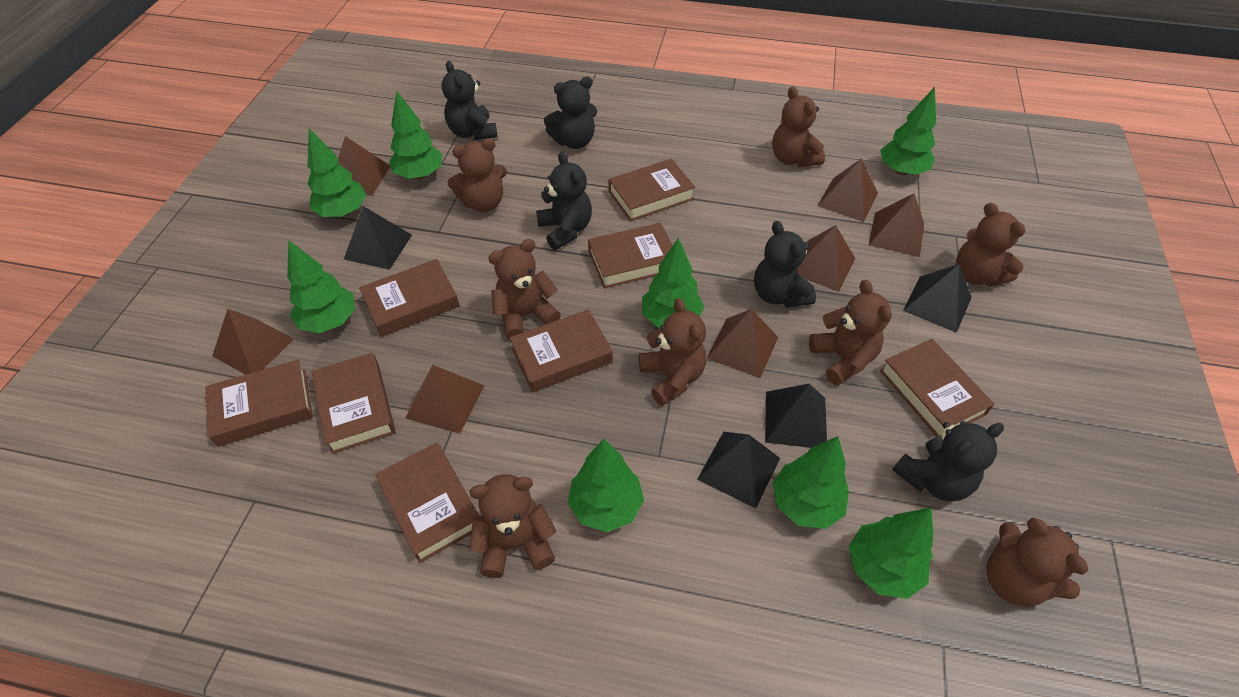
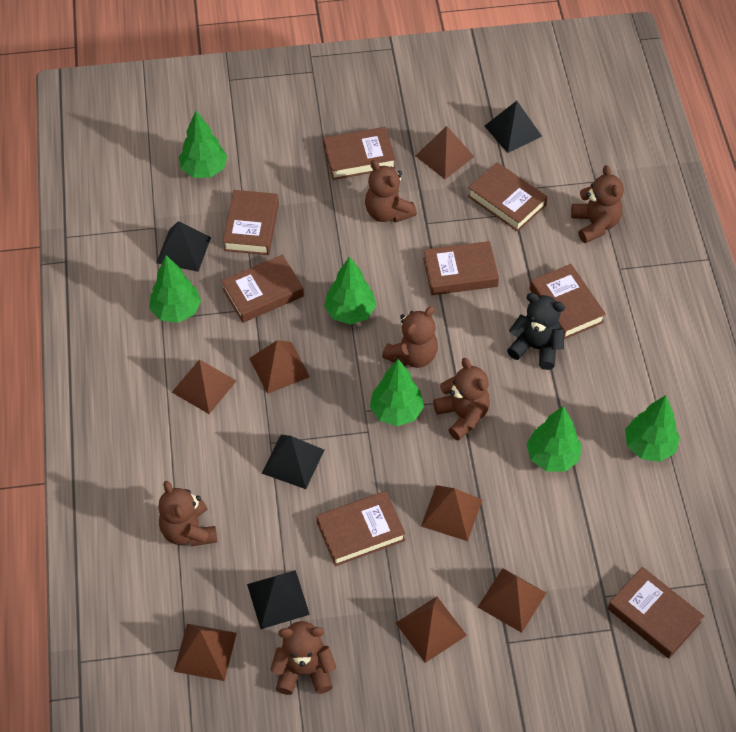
black teddy bear: 5 -> 1
brown teddy bear: 8 -> 6
green tree: 8 -> 6

